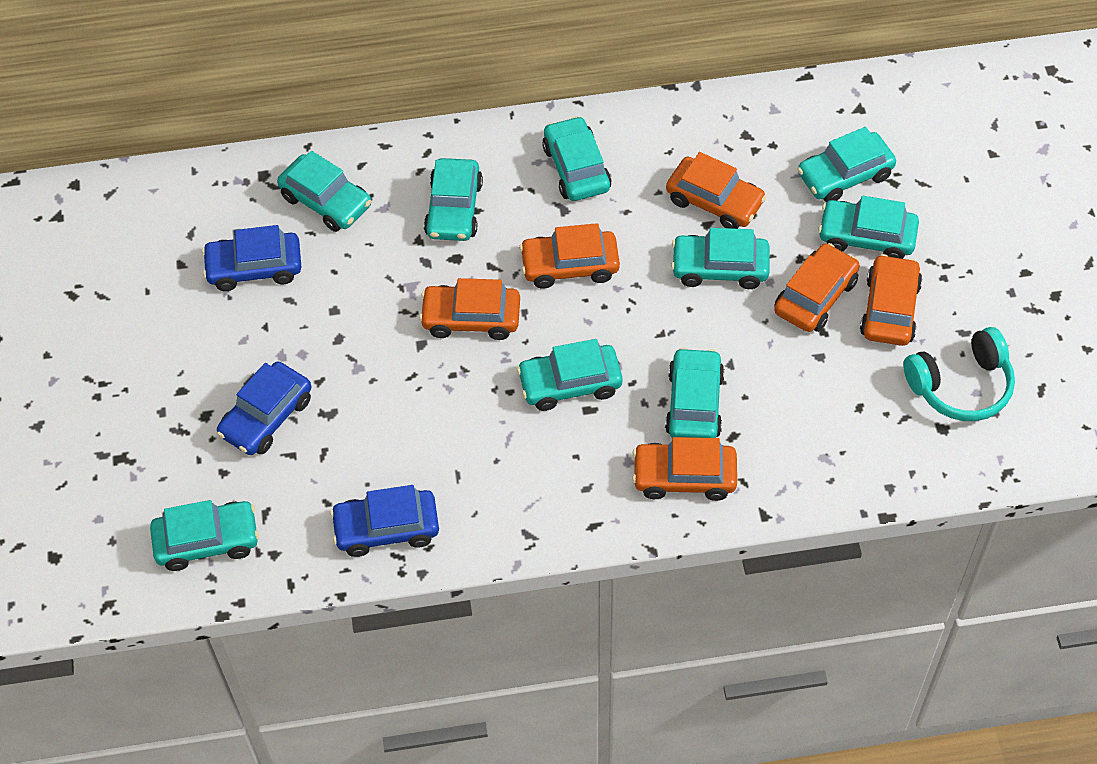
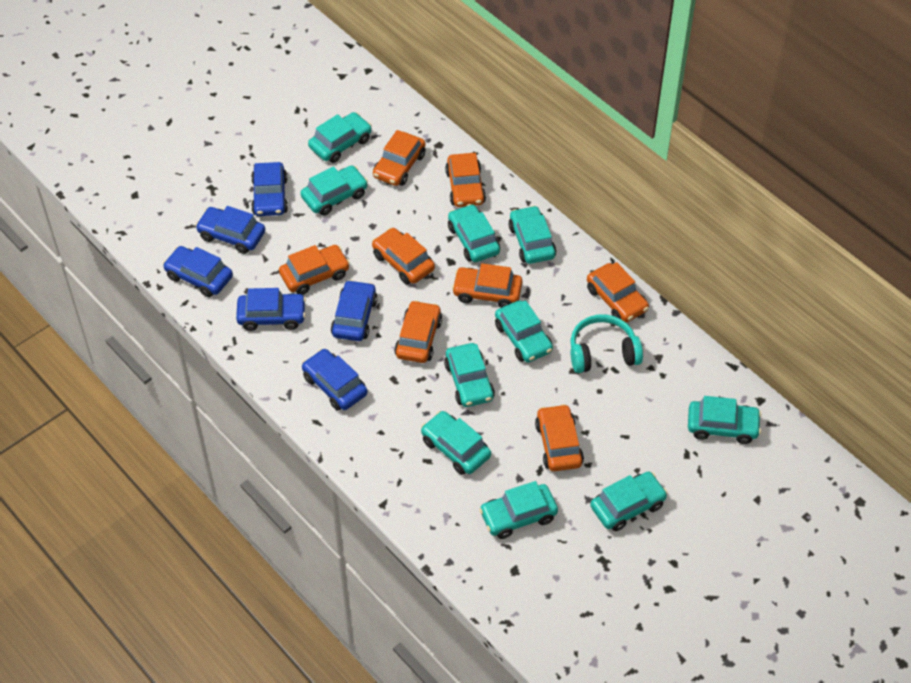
blue car: 3 -> 6
orange car: 6 -> 8
turquoise car: 9 -> 10

